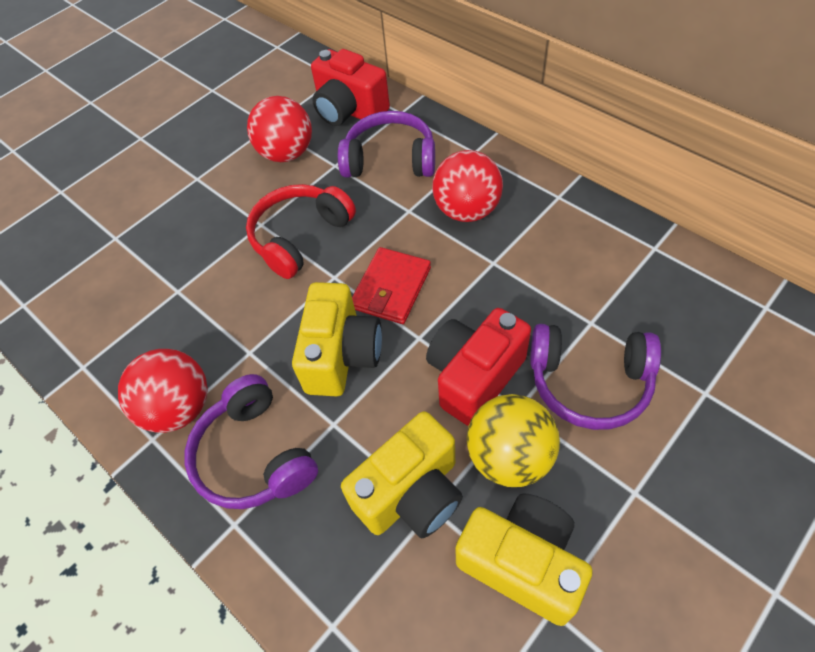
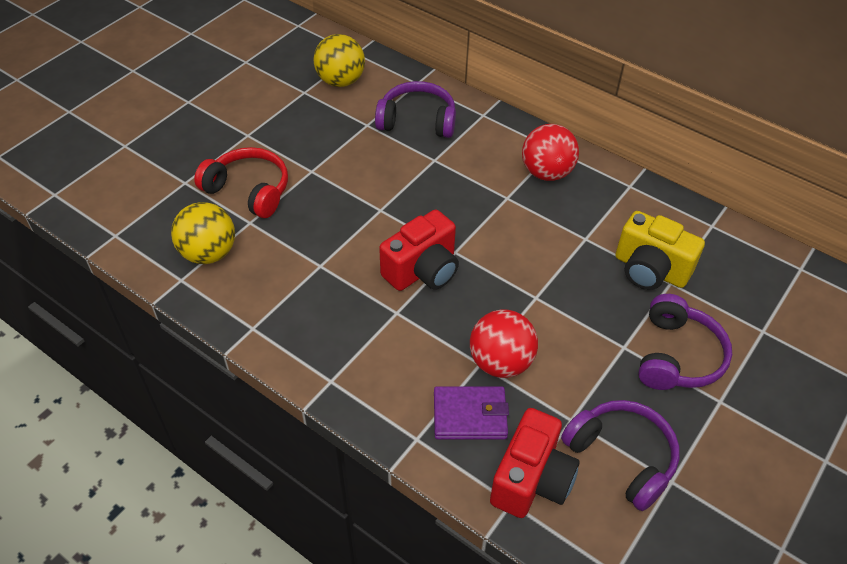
purple wallet: 0 -> 1
red ball: 3 -> 2
red wallet: 1 -> 0
yellow ball: 1 -> 2
yellow camera: 3 -> 1

